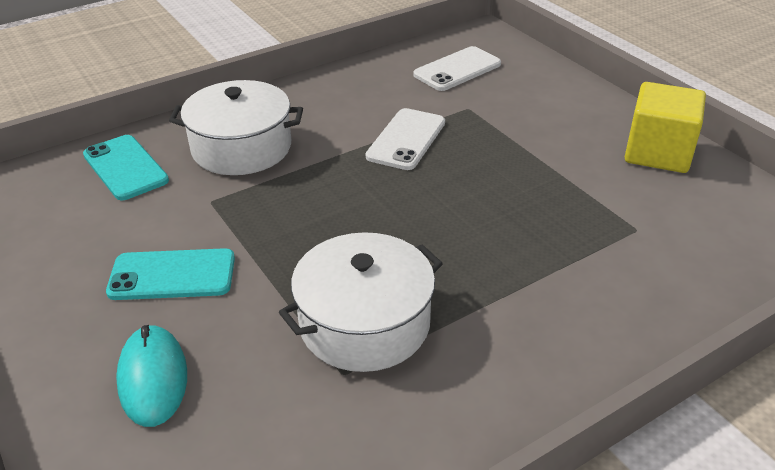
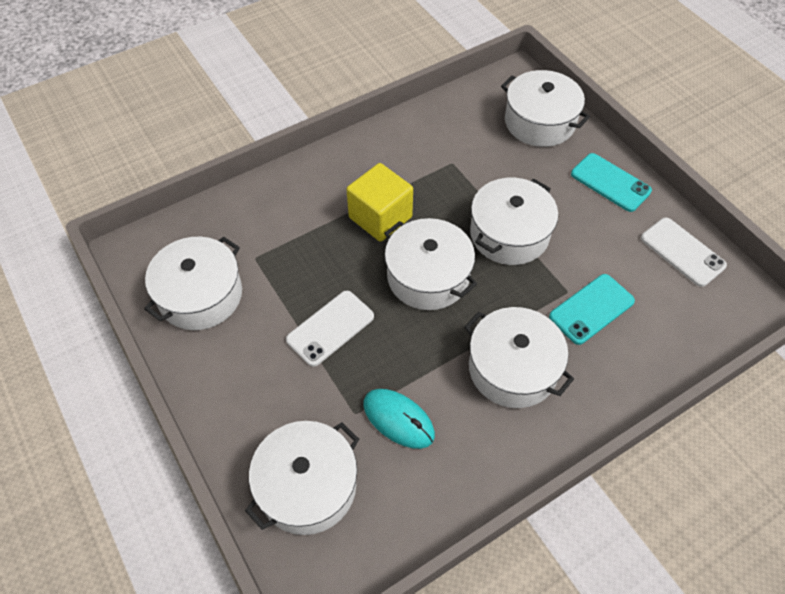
white pot: 2 -> 6

